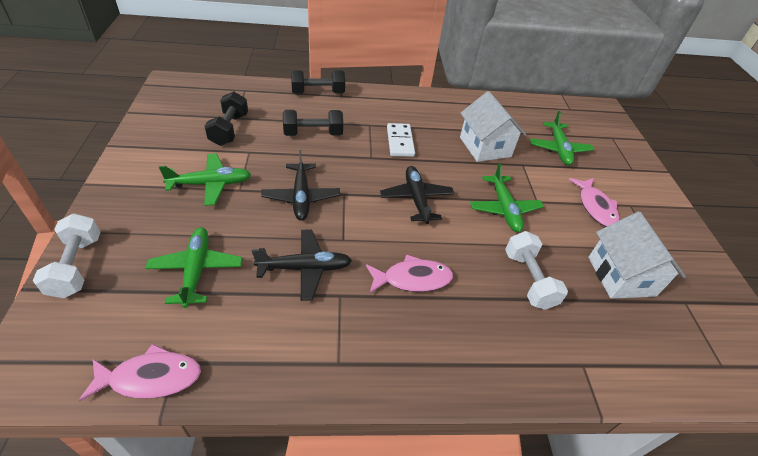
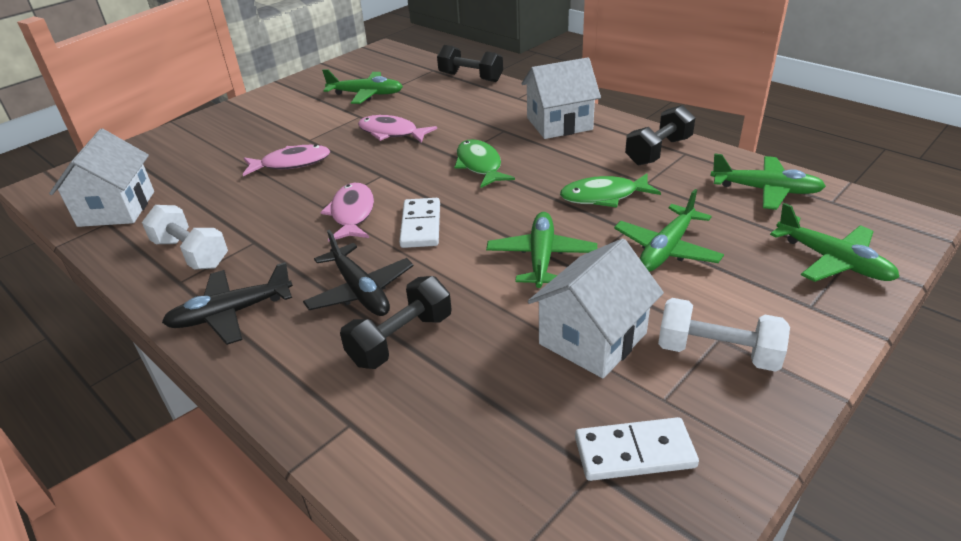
black plane: 3 -> 2
green fish: 0 -> 2
green plane: 4 -> 5
white domino: 1 -> 2
white house: 2 -> 3

